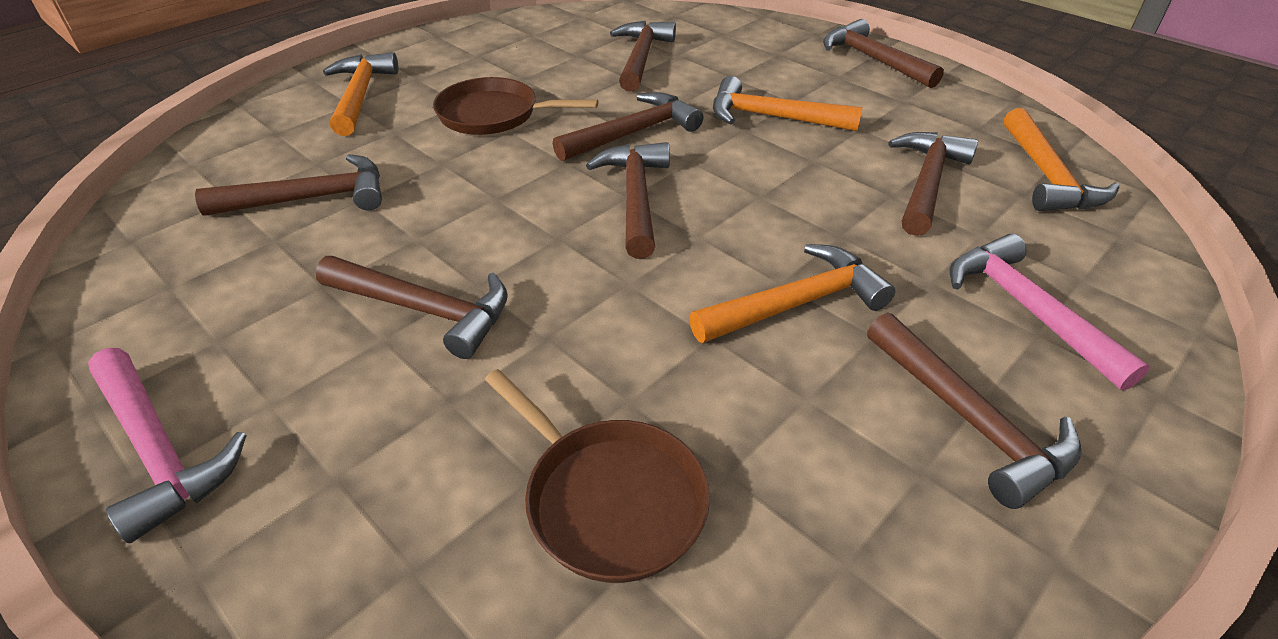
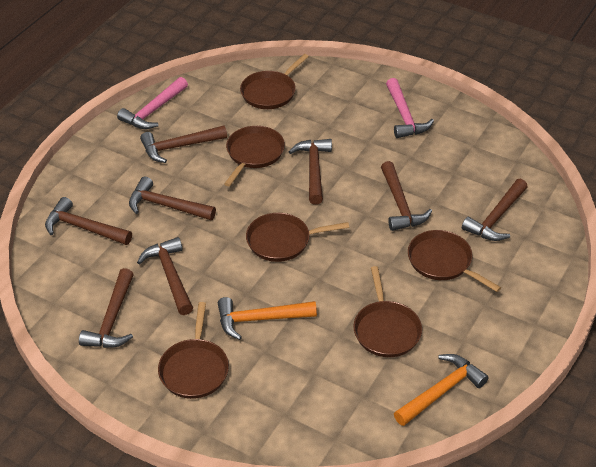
brown pan: 2 -> 6
orange hammer: 4 -> 2

